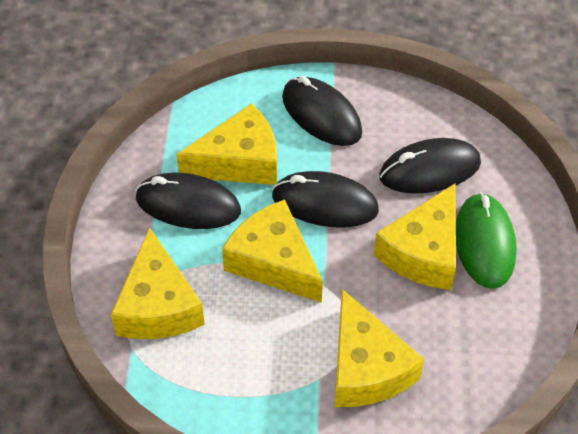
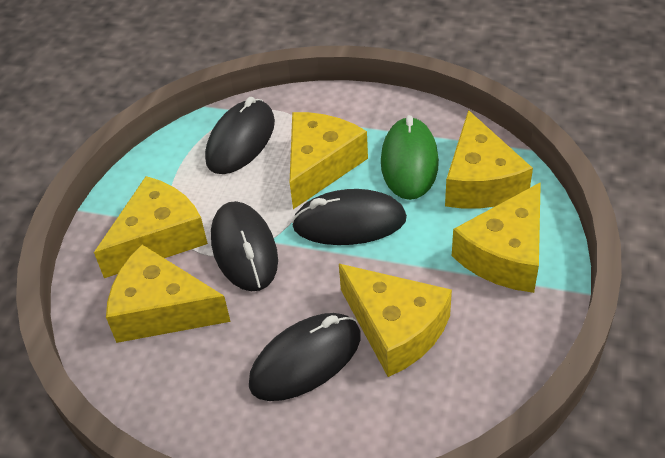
yellow cheese: 5 -> 6

